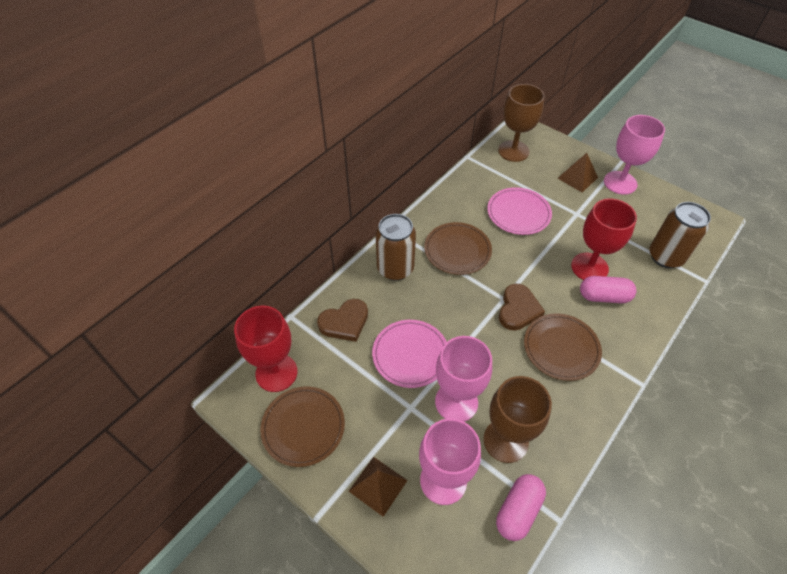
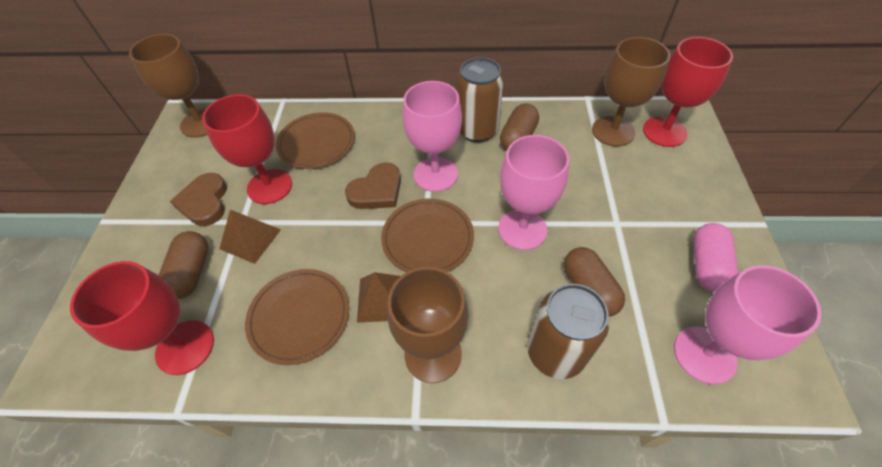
brown capsule: 0 -> 3
brown goblet: 2 -> 3
pink capsule: 2 -> 1
pink plate: 2 -> 0
red goblet: 2 -> 3

